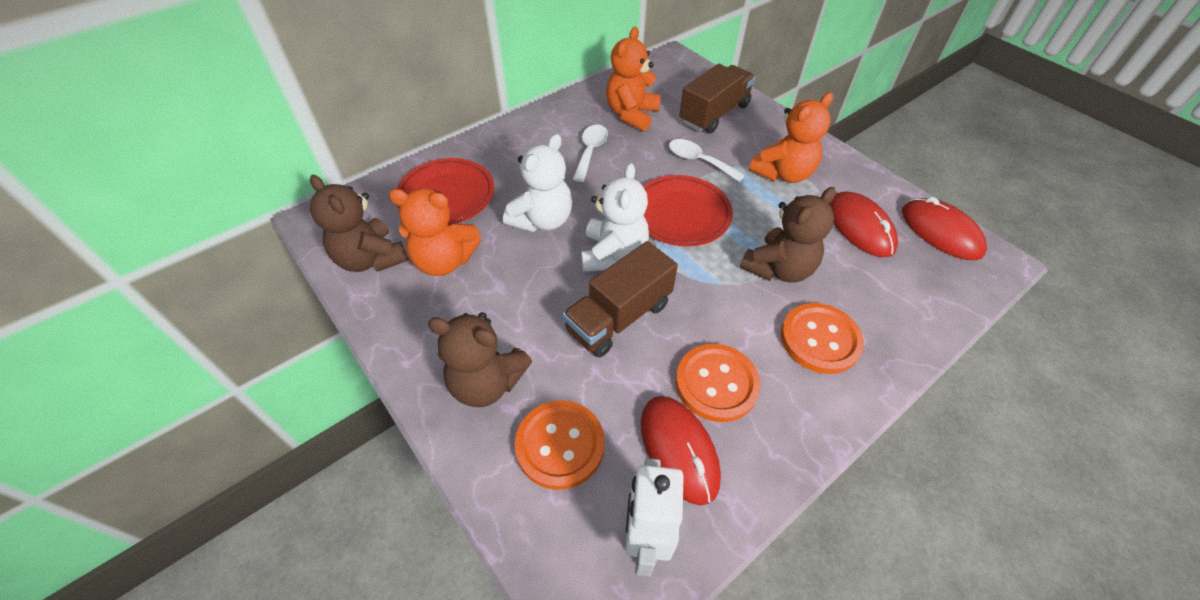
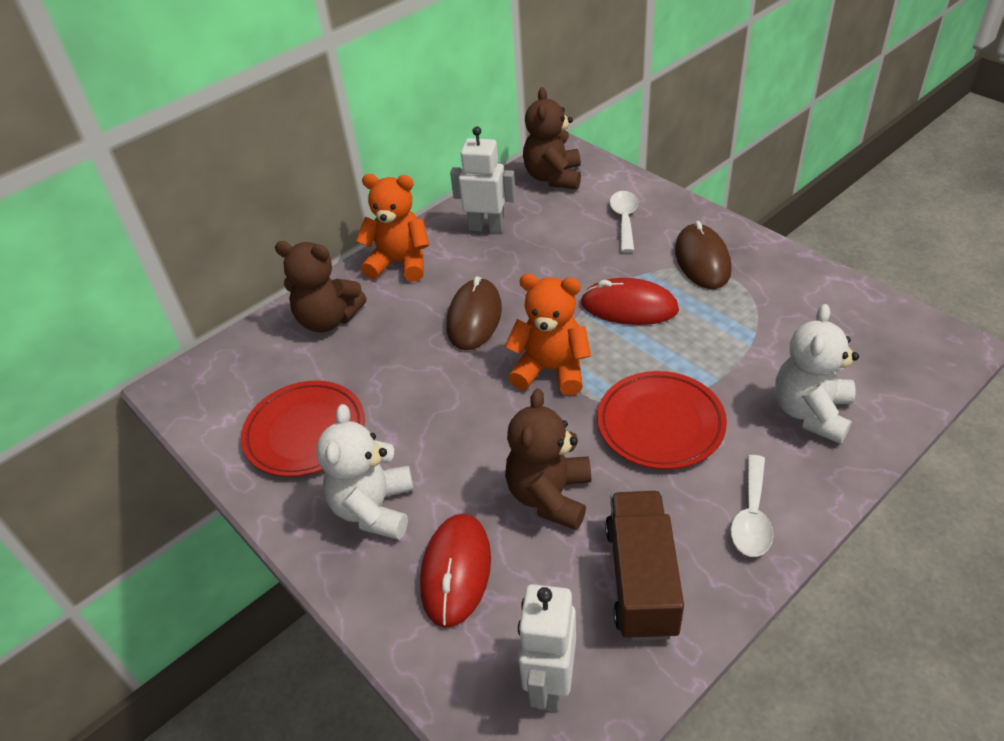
brown mouse: 0 -> 2
brown truck: 2 -> 1
orange button: 3 -> 0
orange teddy bear: 3 -> 2
red mouse: 3 -> 2
white robot: 1 -> 2

